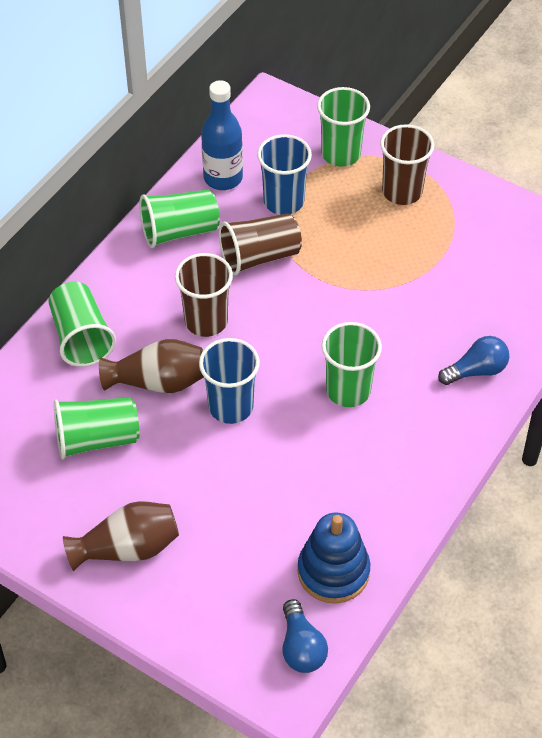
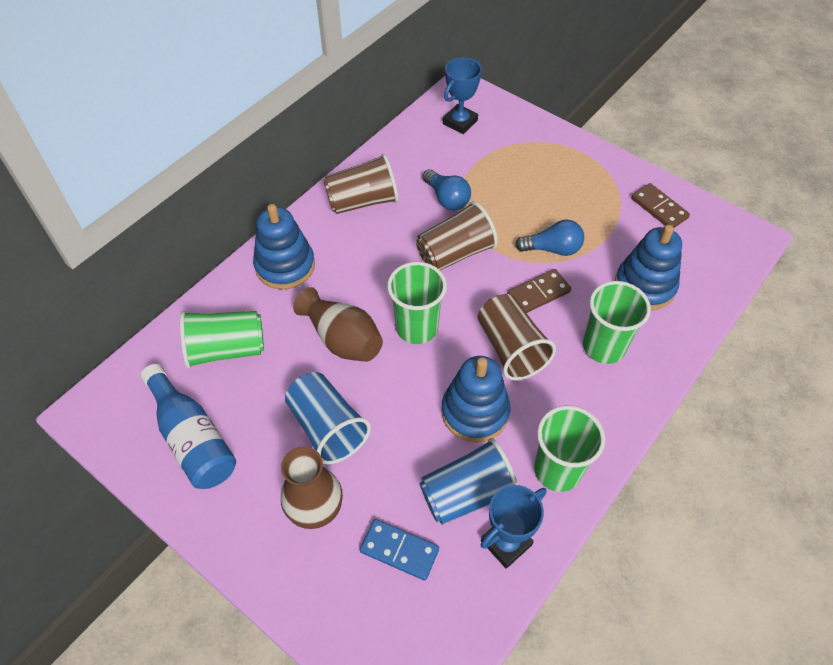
blue domino: 0 -> 1
blue stacking toy: 1 -> 3
blue trophy: 0 -> 2
brown domino: 0 -> 2
green cup: 5 -> 4

